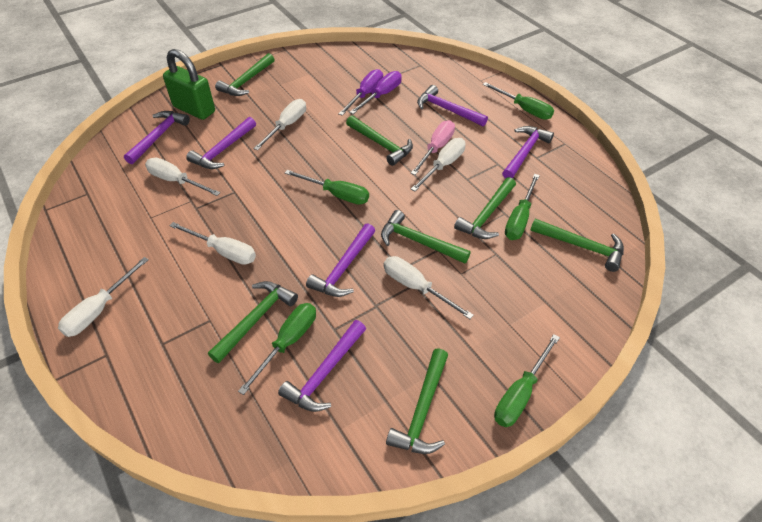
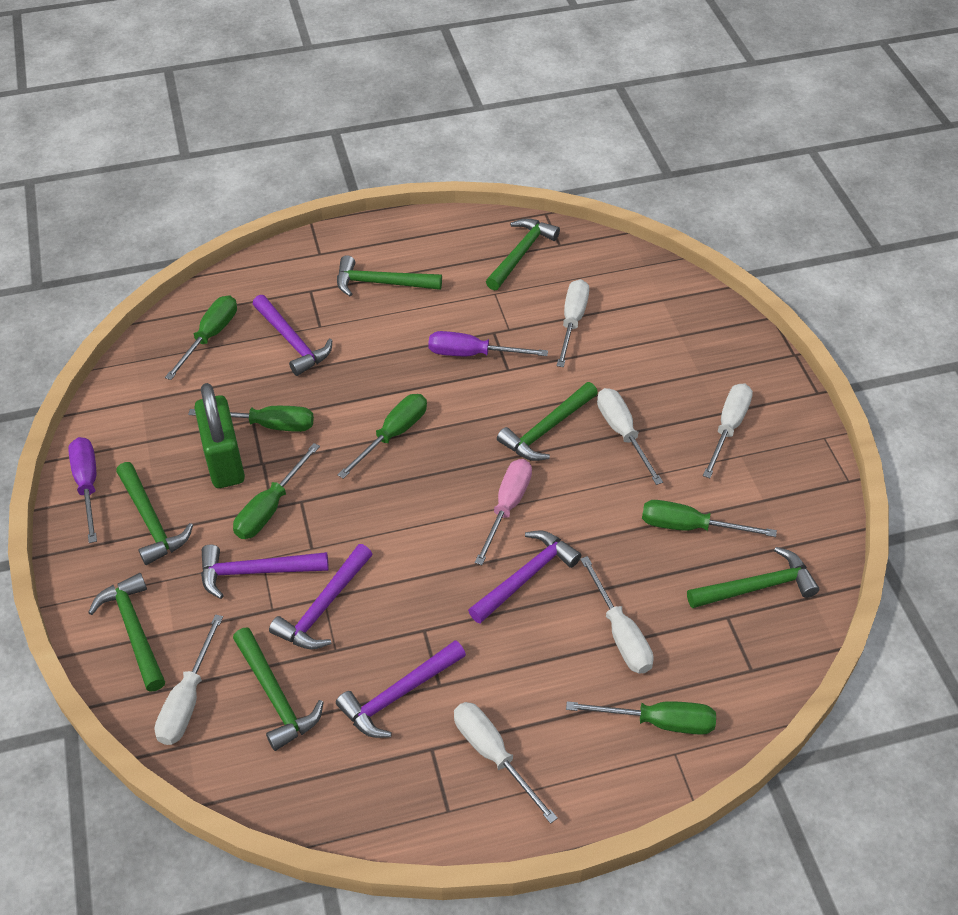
green screwdriver: 5 -> 6
purple hammer: 6 -> 5

